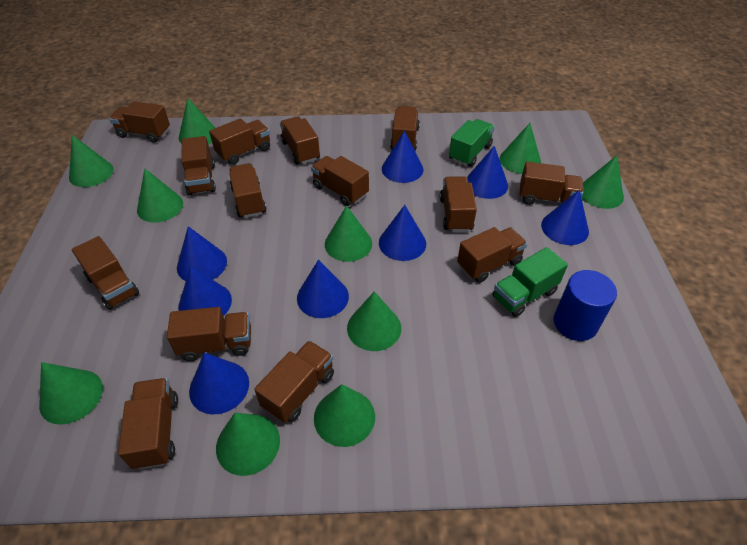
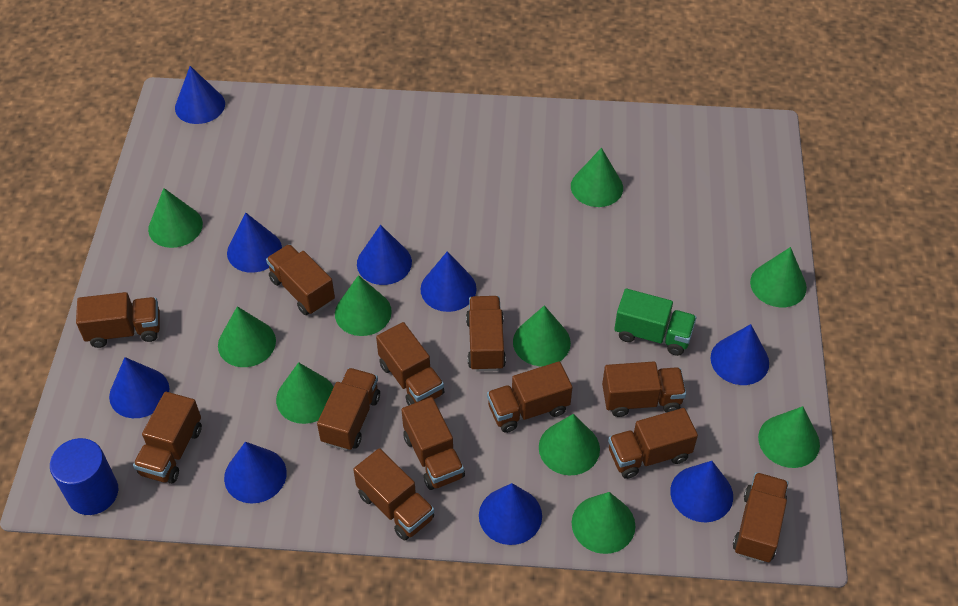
blue cone: 8 -> 9
brown truck: 14 -> 12
green truck: 2 -> 1

